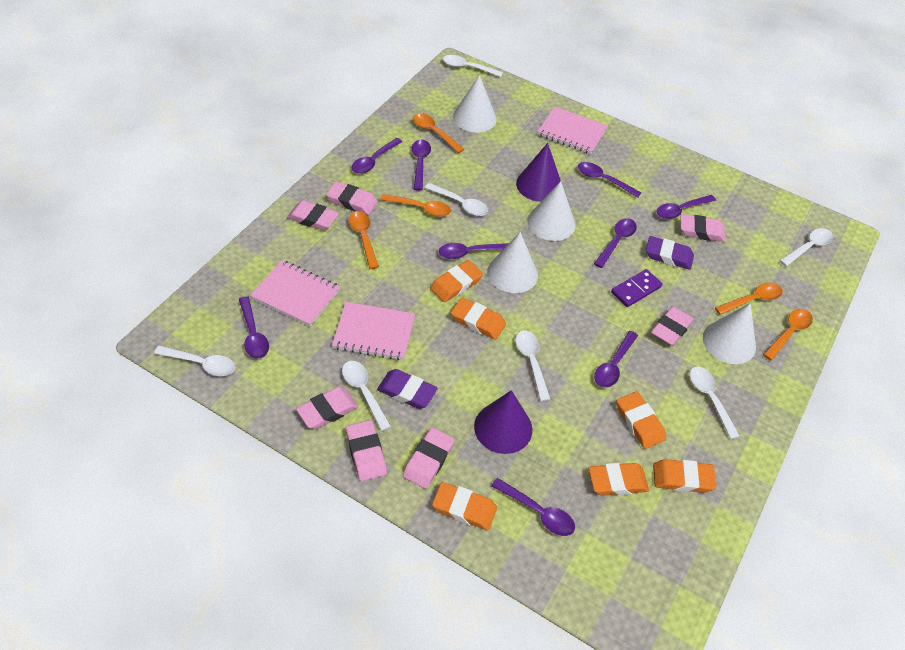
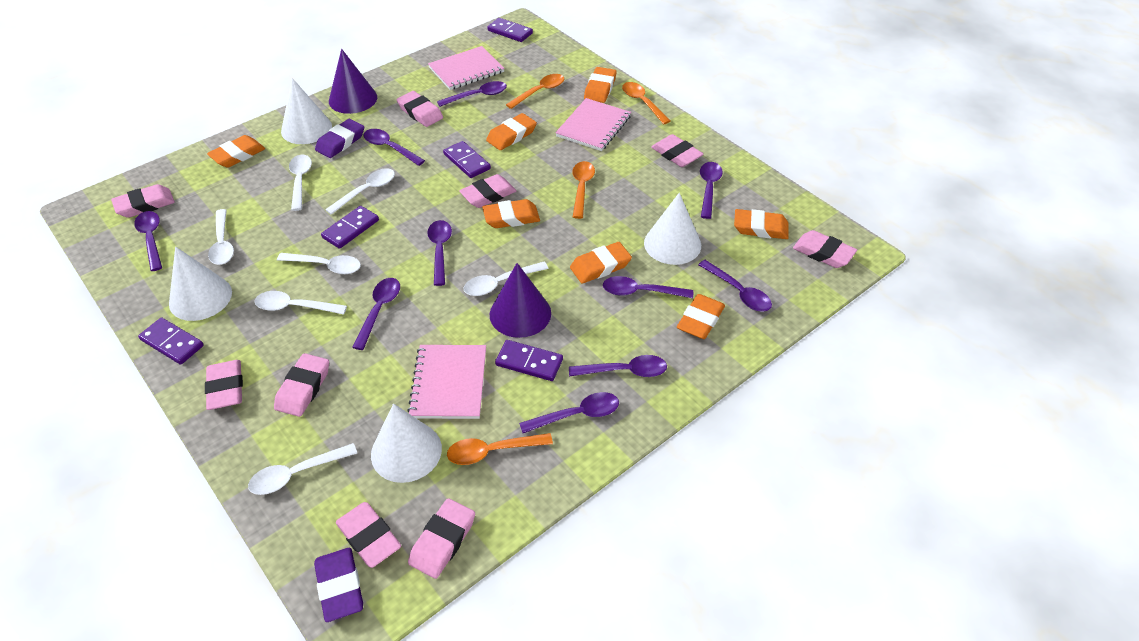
orange eraser: 6 -> 7
orange spoon: 5 -> 4
pink eraser: 7 -> 9
purple domino: 1 -> 5
purple spoon: 9 -> 10

